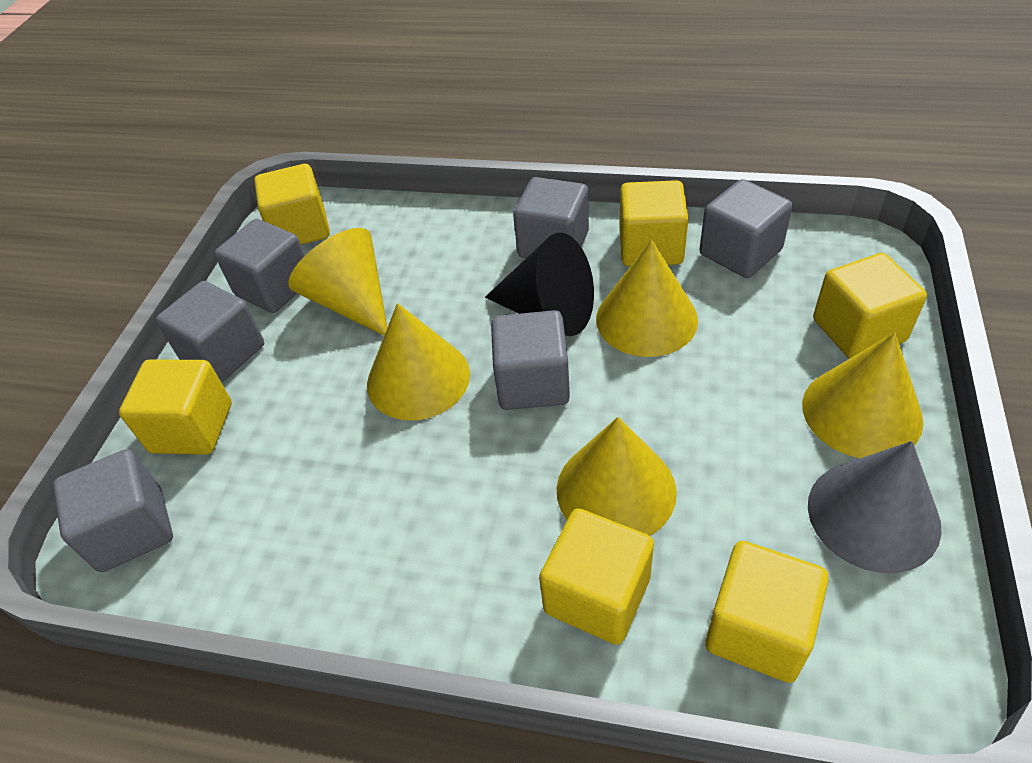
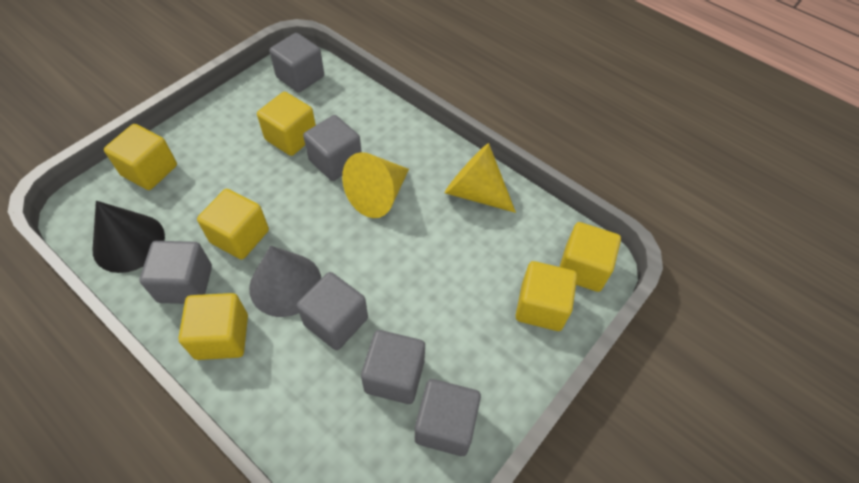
yellow cone: 5 -> 2

